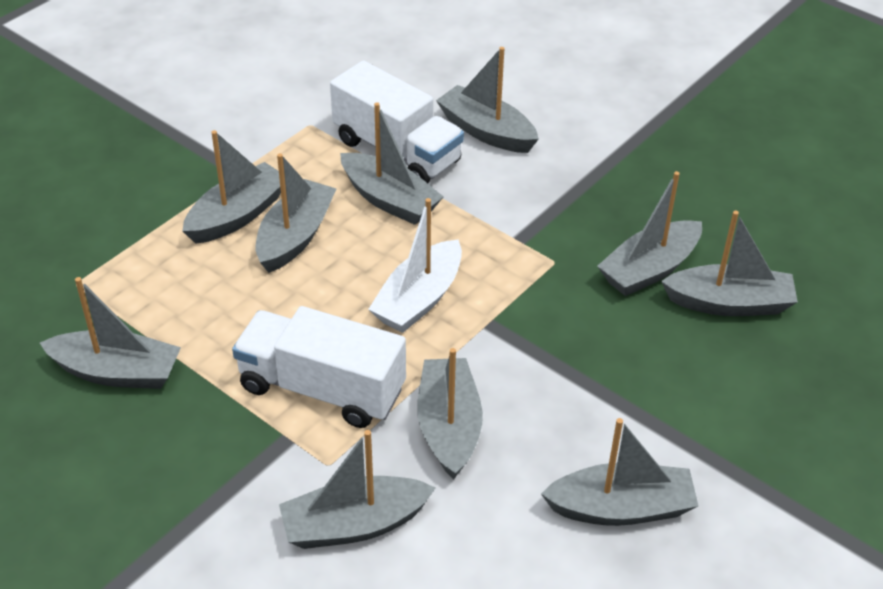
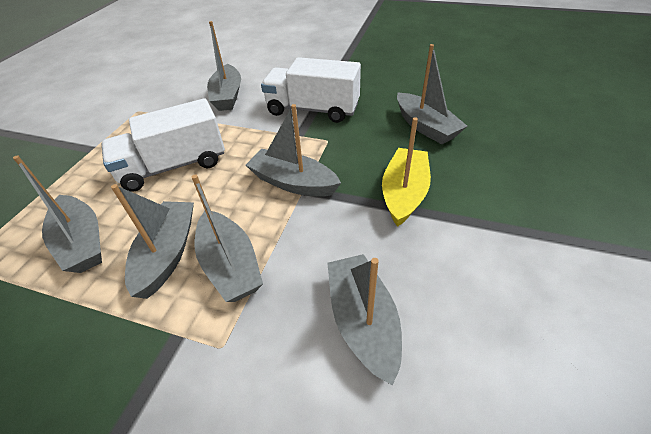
grey boat: 10 -> 7
white boat: 1 -> 0
yellow boat: 0 -> 1

